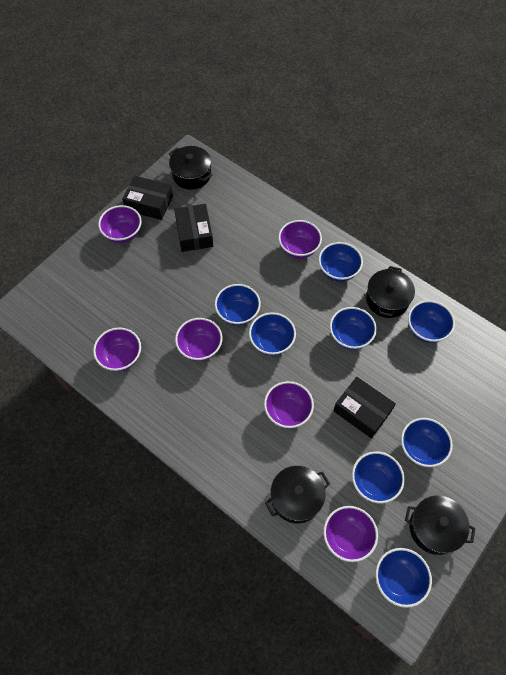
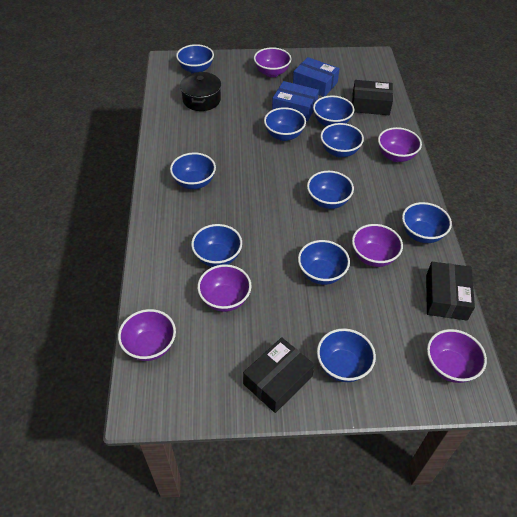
black pot: 4 -> 1
blue bowl: 8 -> 10
blue box: 0 -> 2

